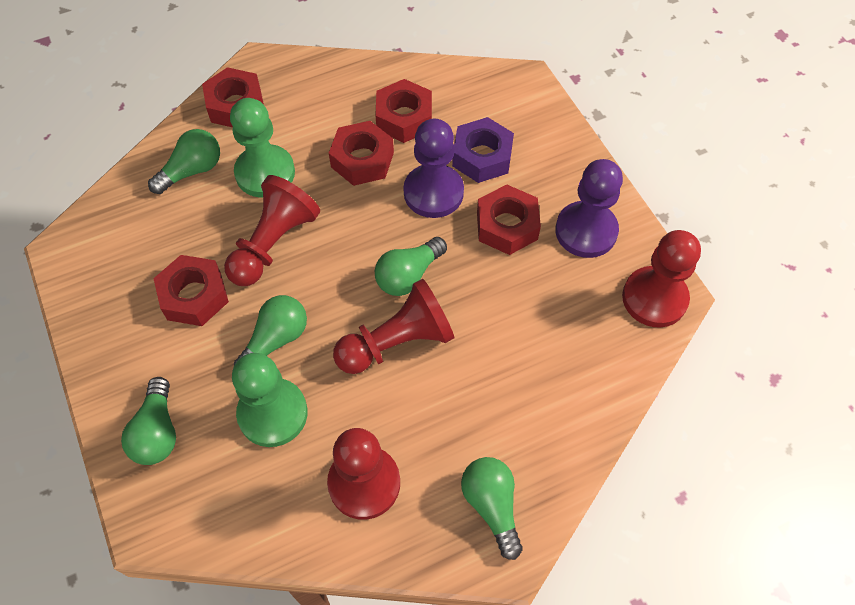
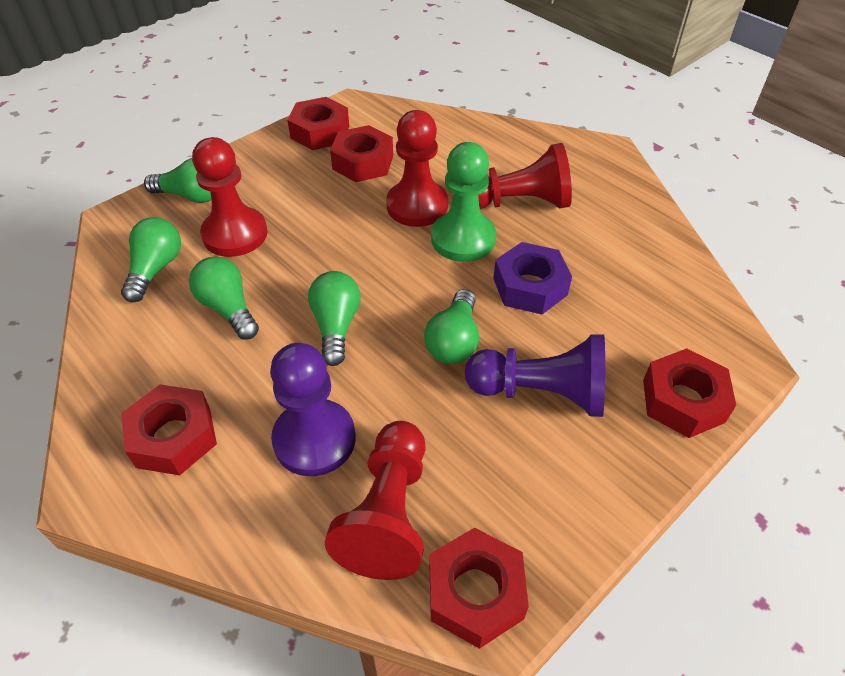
green pawn: 2 -> 1

